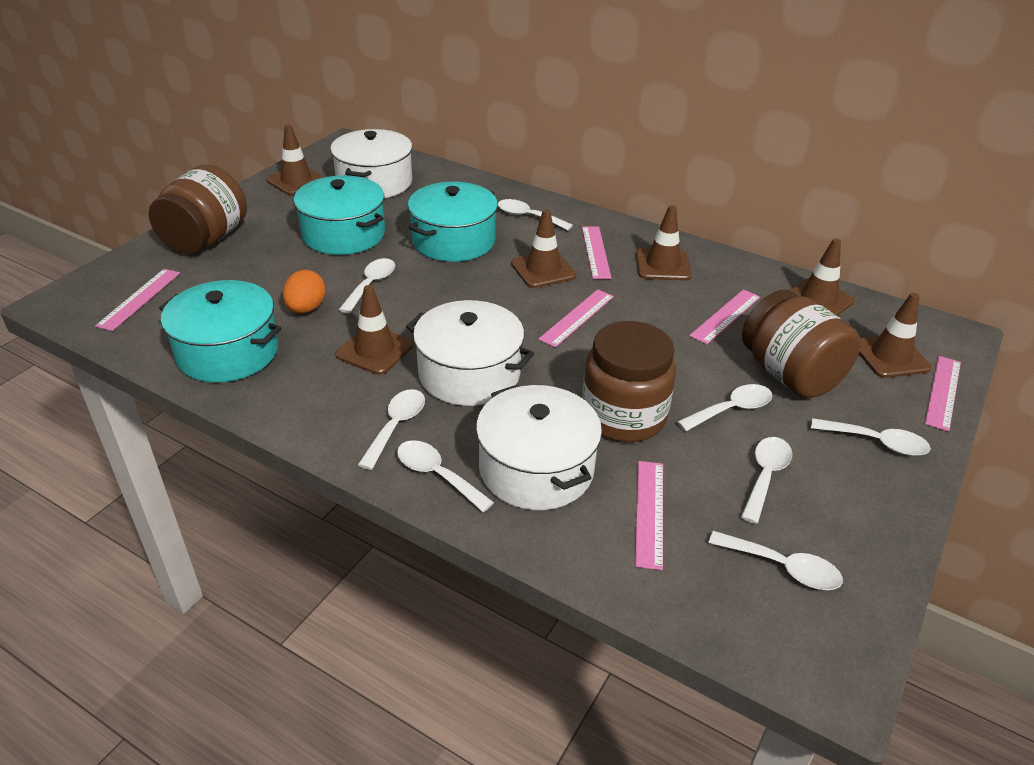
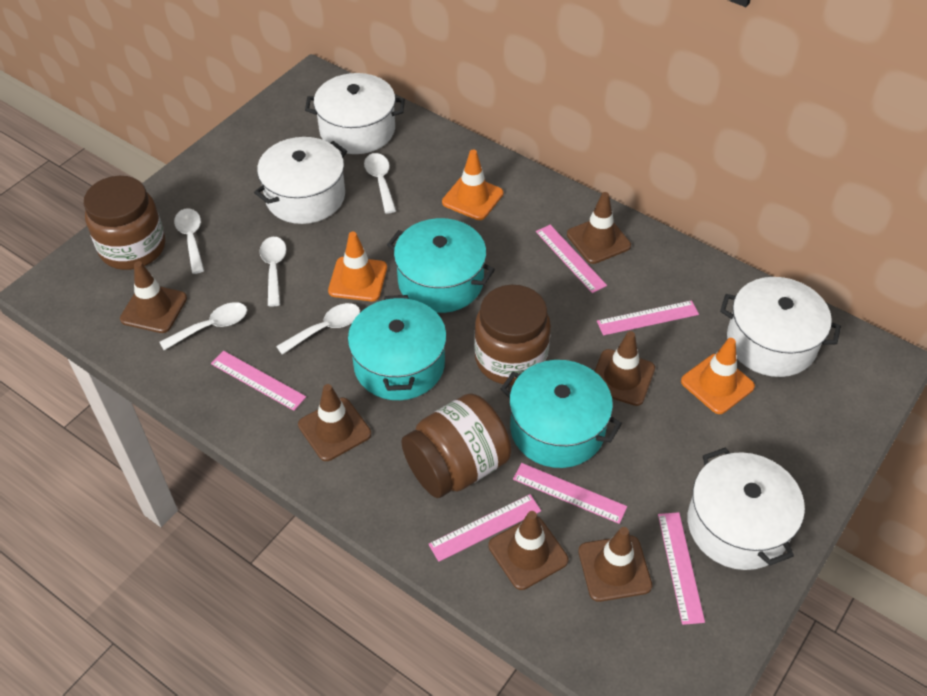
orange egg: 1 -> 0
orange traffic cone: 0 -> 3
white pot: 3 -> 4
white spoon: 8 -> 5

